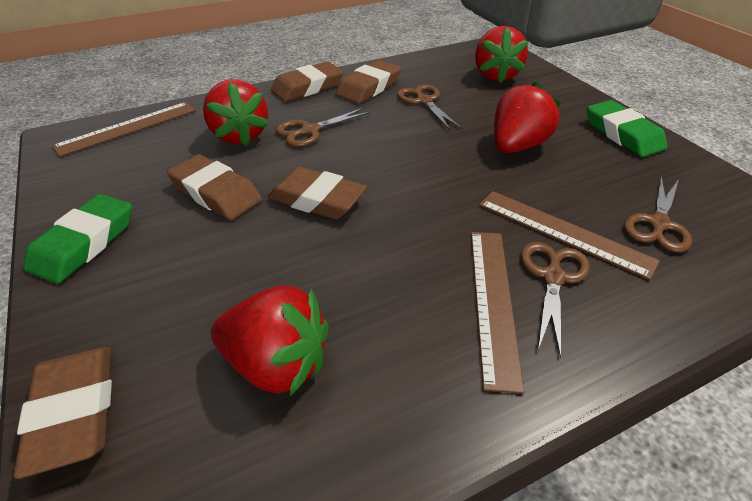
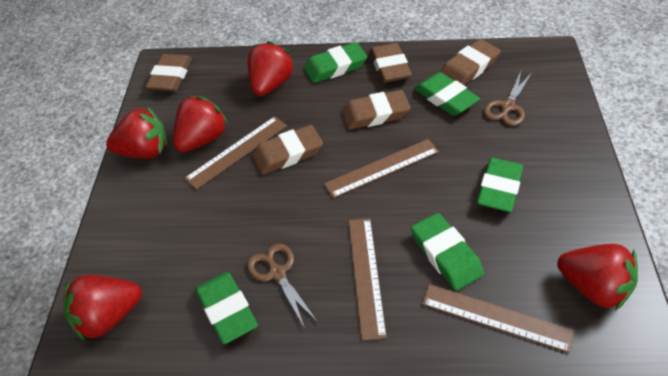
brown ruler: 3 -> 4
brown scissors: 4 -> 2
green eraser: 2 -> 5
red strawberry: 4 -> 5

